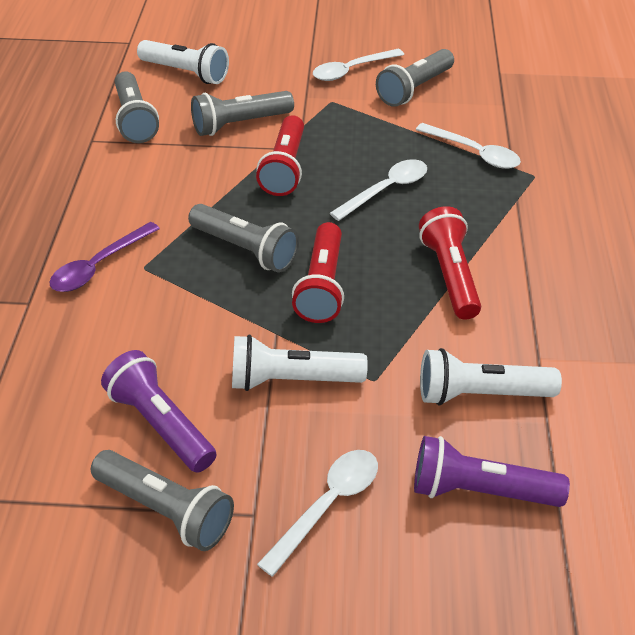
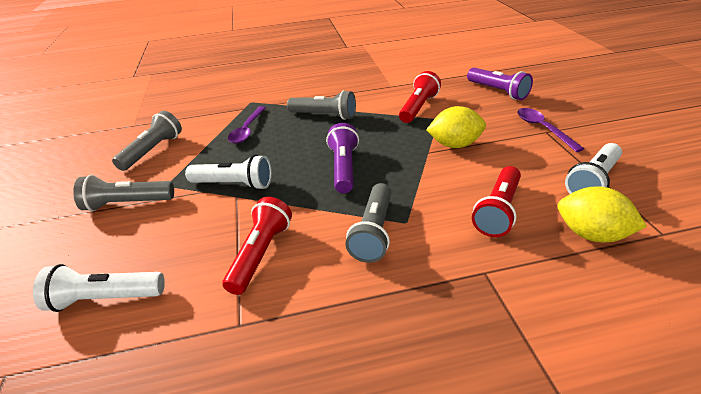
grey flashlight: 5 -> 4
purple spoon: 1 -> 2
white spoon: 4 -> 0
yellow lemon: 0 -> 2

